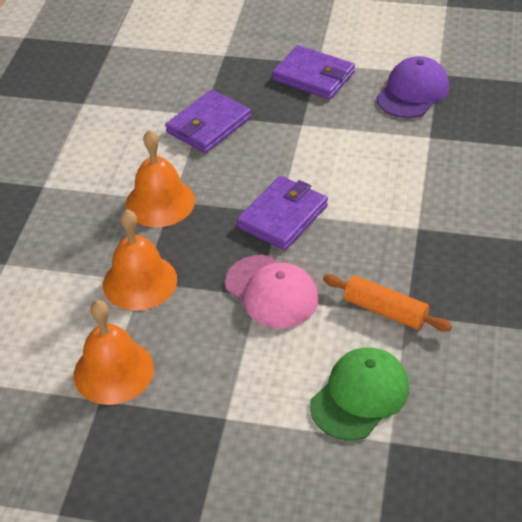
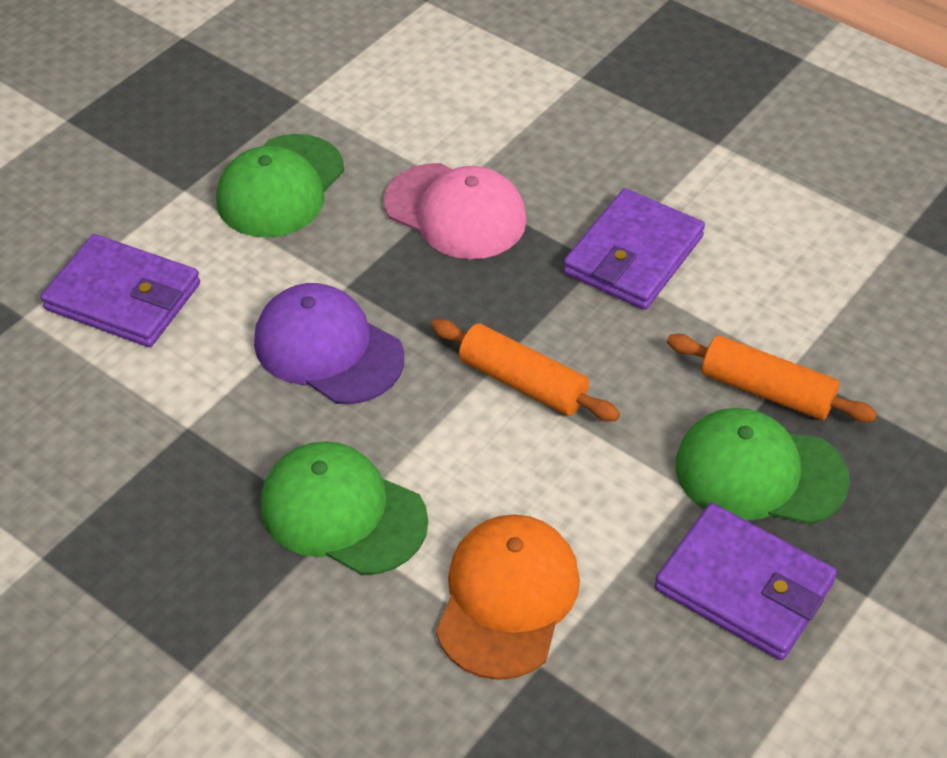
green cap: 1 -> 3
orange bell: 3 -> 0
orange cap: 0 -> 1
orange rolling pin: 1 -> 2

